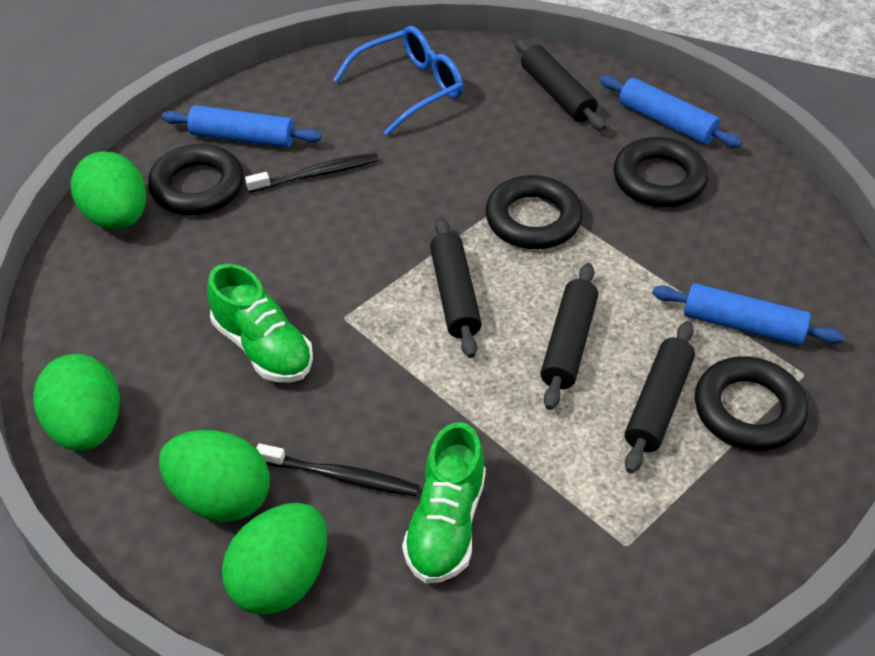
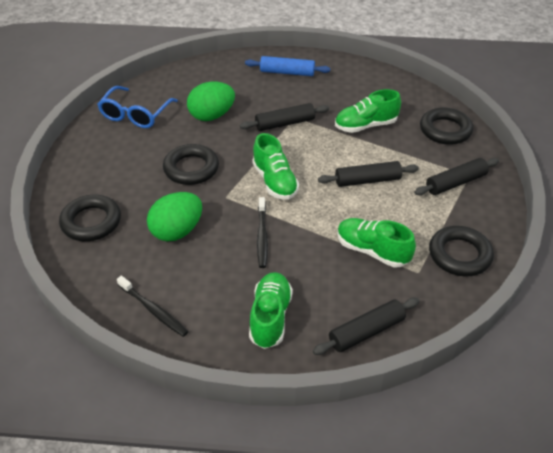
blue rolling pin: 3 -> 1
green egg: 4 -> 2
green shoe: 2 -> 4

